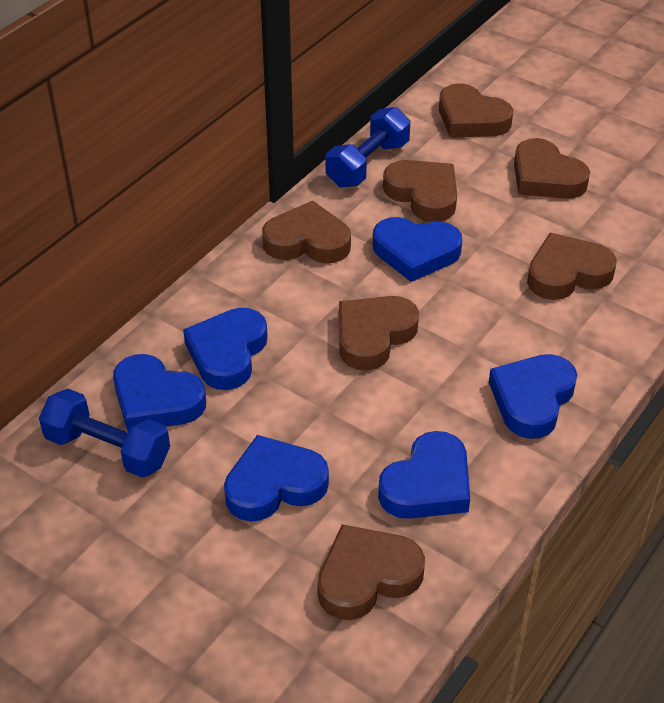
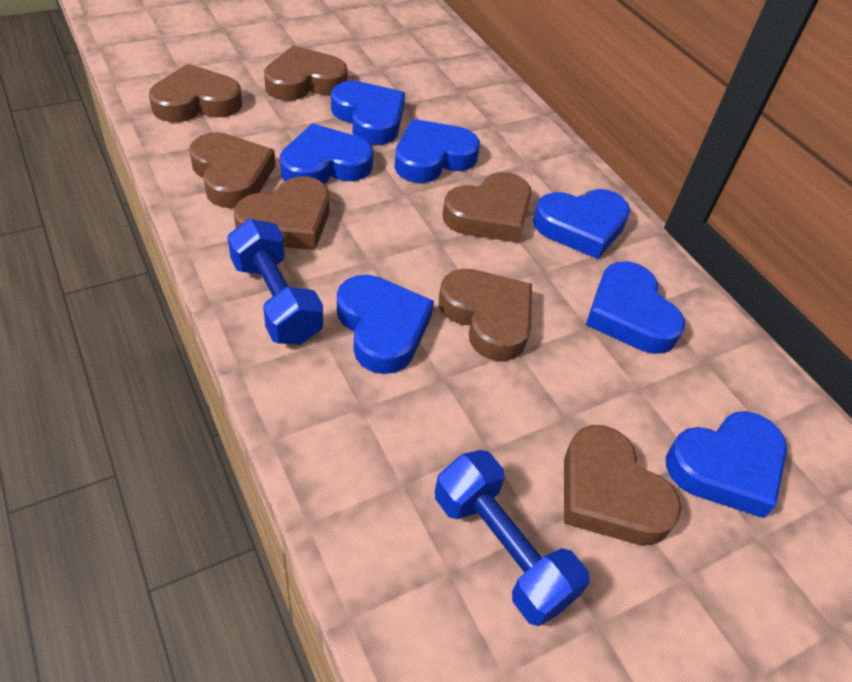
blue heart: 6 -> 7

